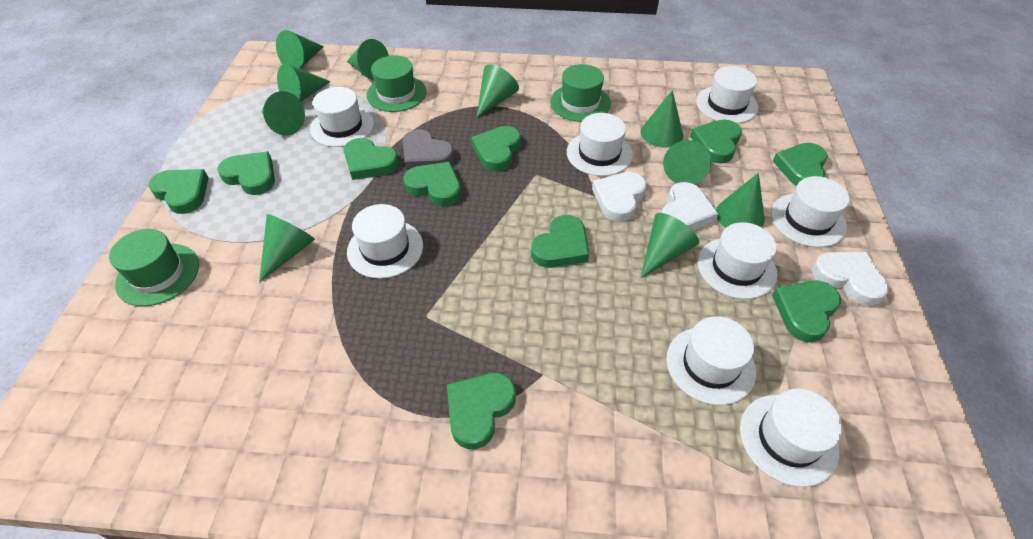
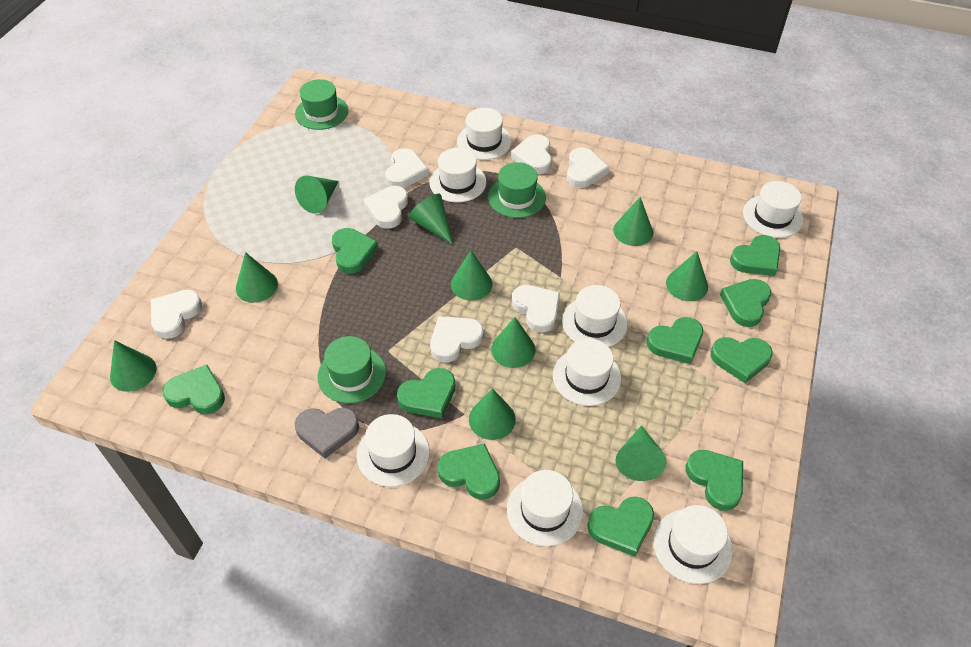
white heart: 3 -> 7

